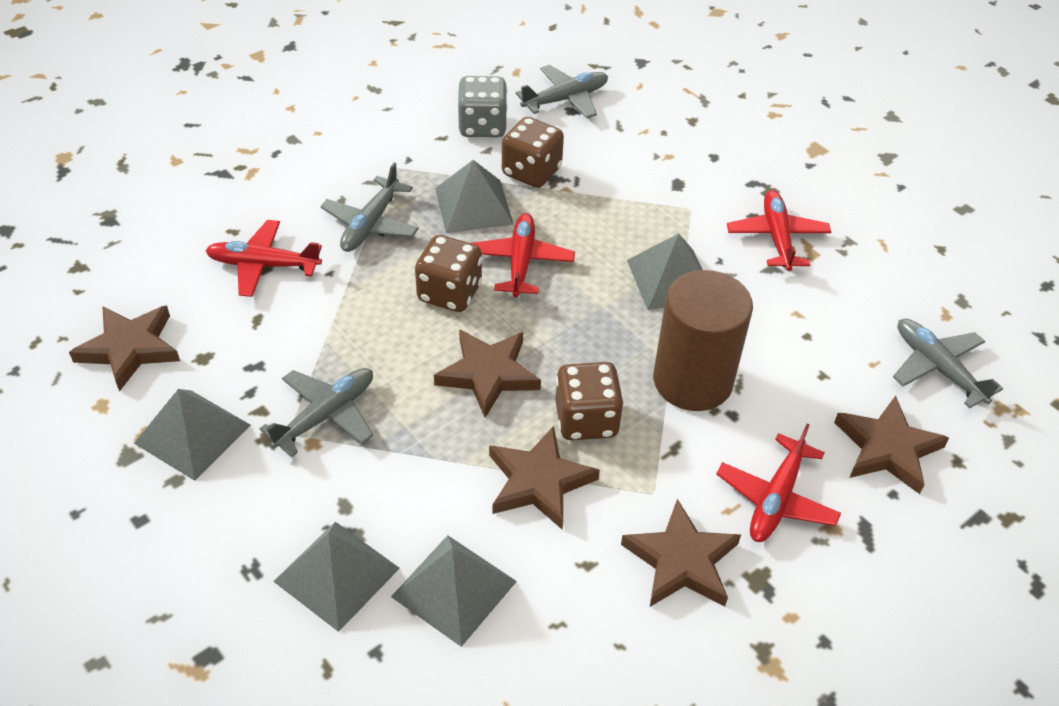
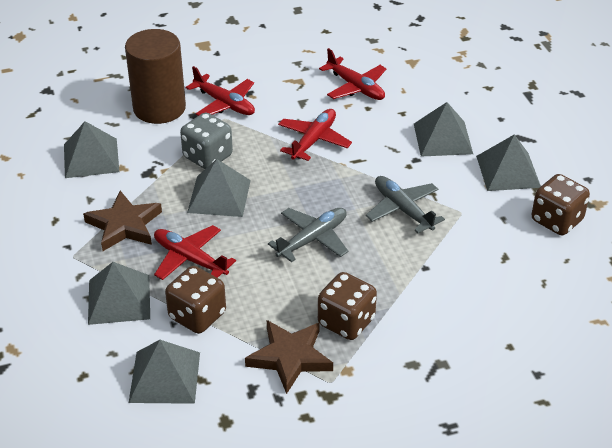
brown star: 5 -> 2
grey plane: 4 -> 2
grey pyramid: 5 -> 6

